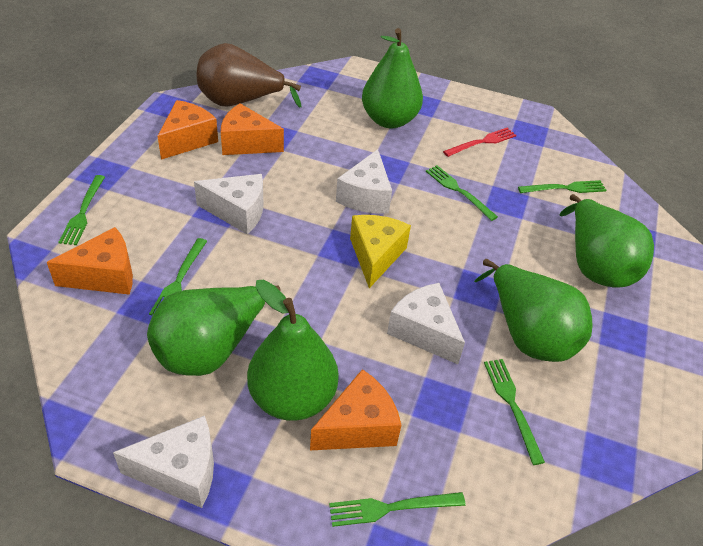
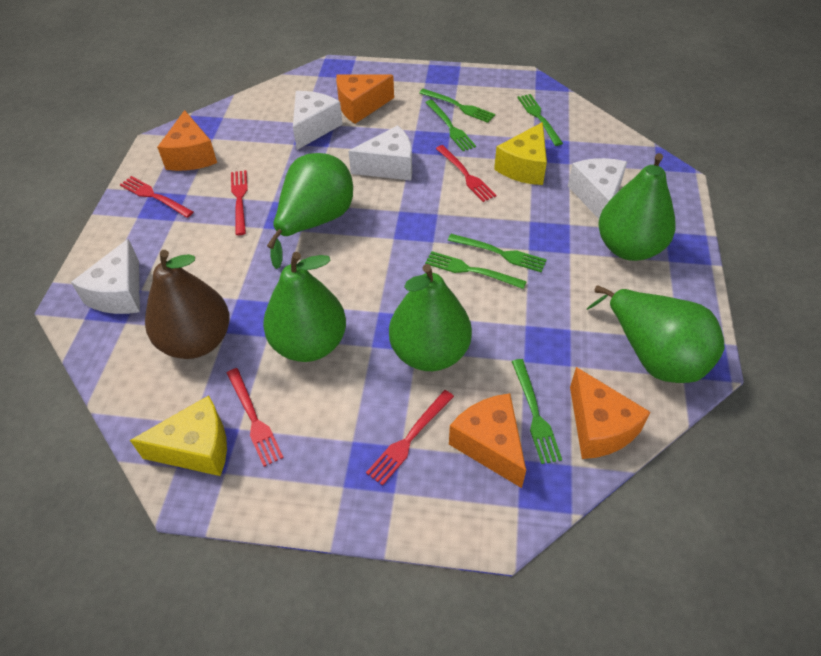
red fork: 1 -> 5
yellow cheese: 1 -> 2

